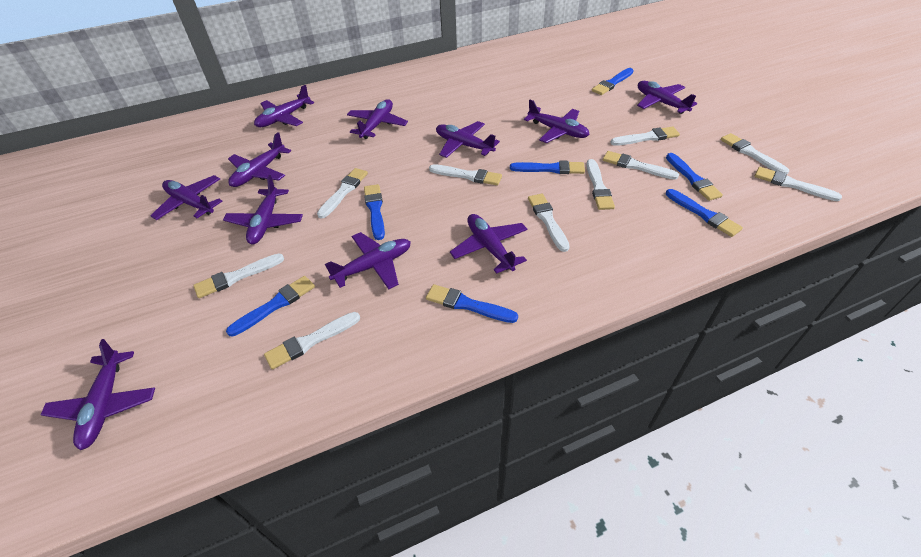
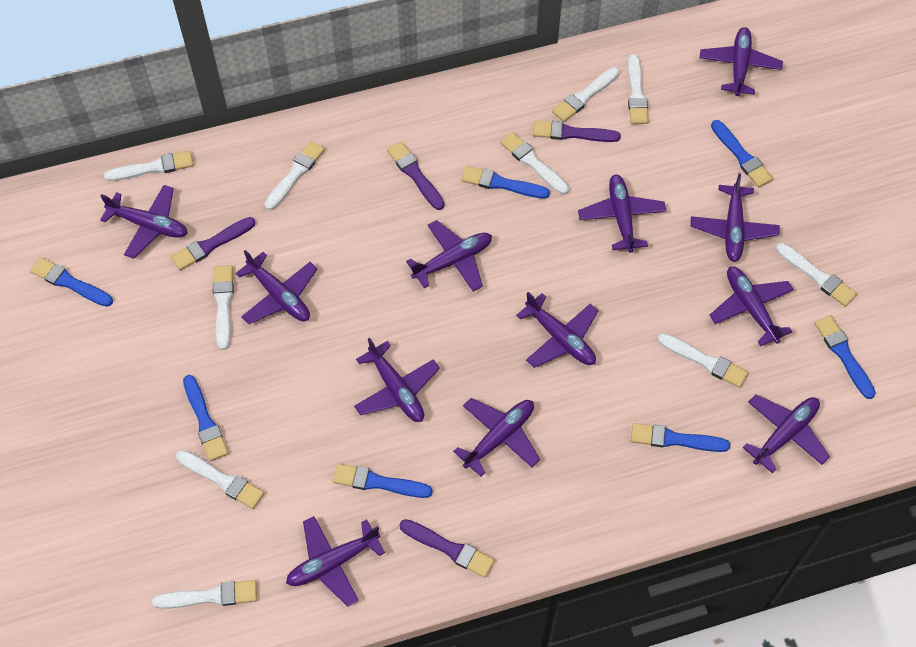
purple brush: 0 -> 4
purple plane: 11 -> 12

